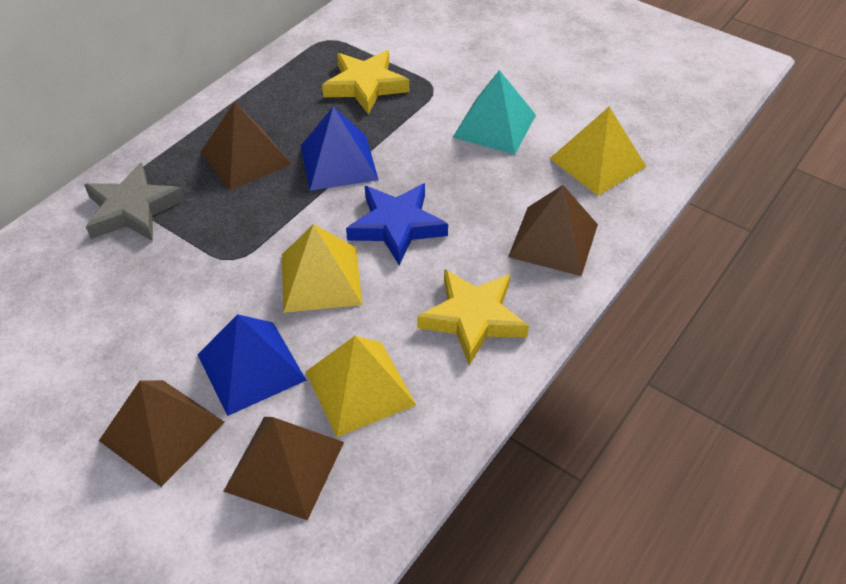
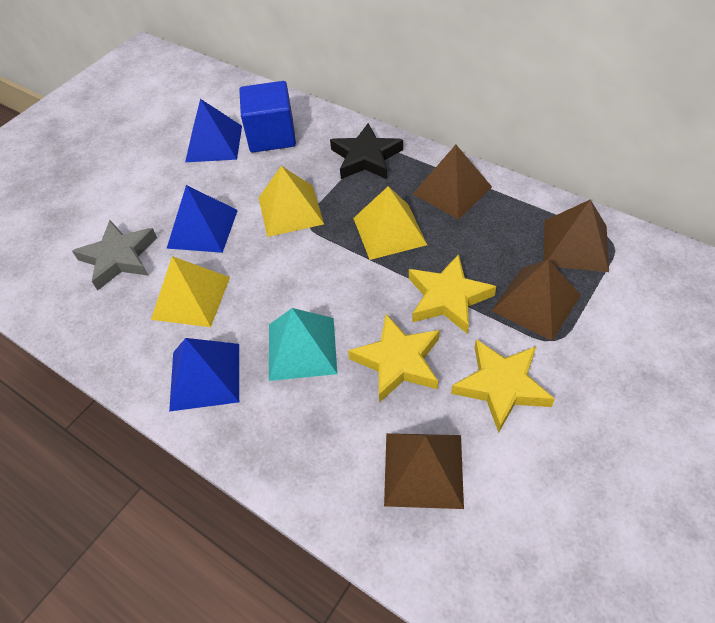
black star: 0 -> 1
blue cube: 0 -> 1
blue pyramid: 2 -> 3
blue star: 1 -> 0
yellow star: 2 -> 3

